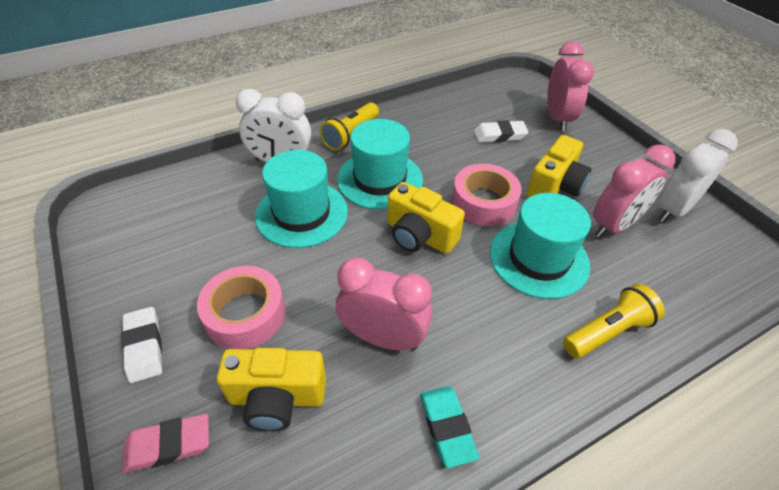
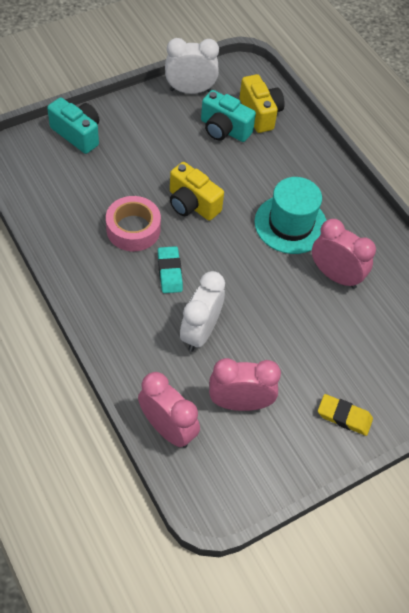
pink eraser: 1 -> 0
pink tape: 2 -> 1
turquoise camera: 0 -> 2
turquoise hat: 3 -> 1
white eraser: 2 -> 0
yellow camera: 3 -> 2
yellow eraser: 0 -> 1
yellow flashlight: 2 -> 0

